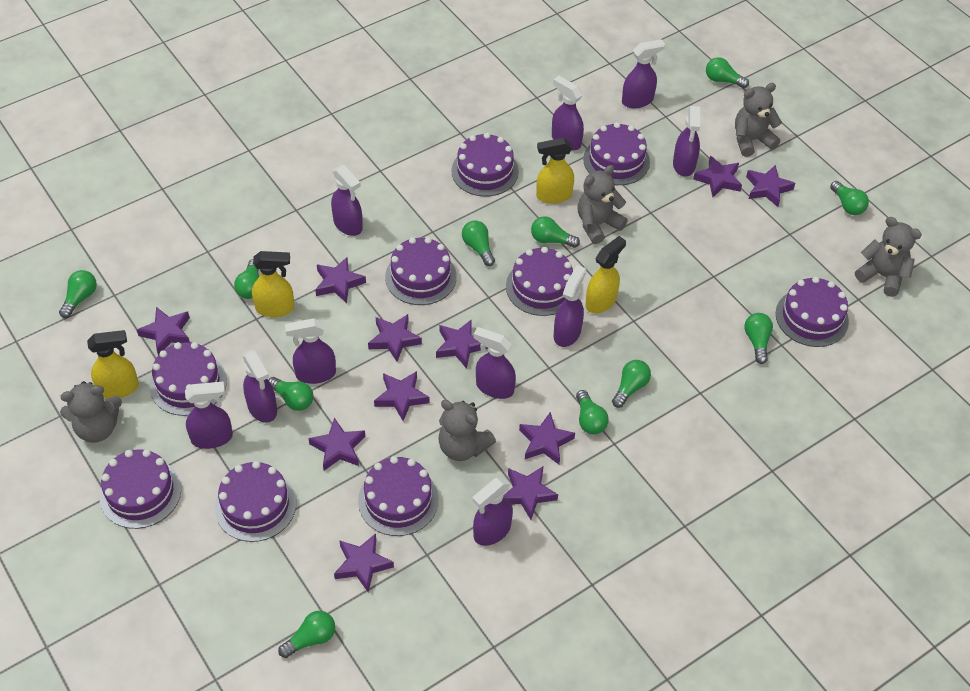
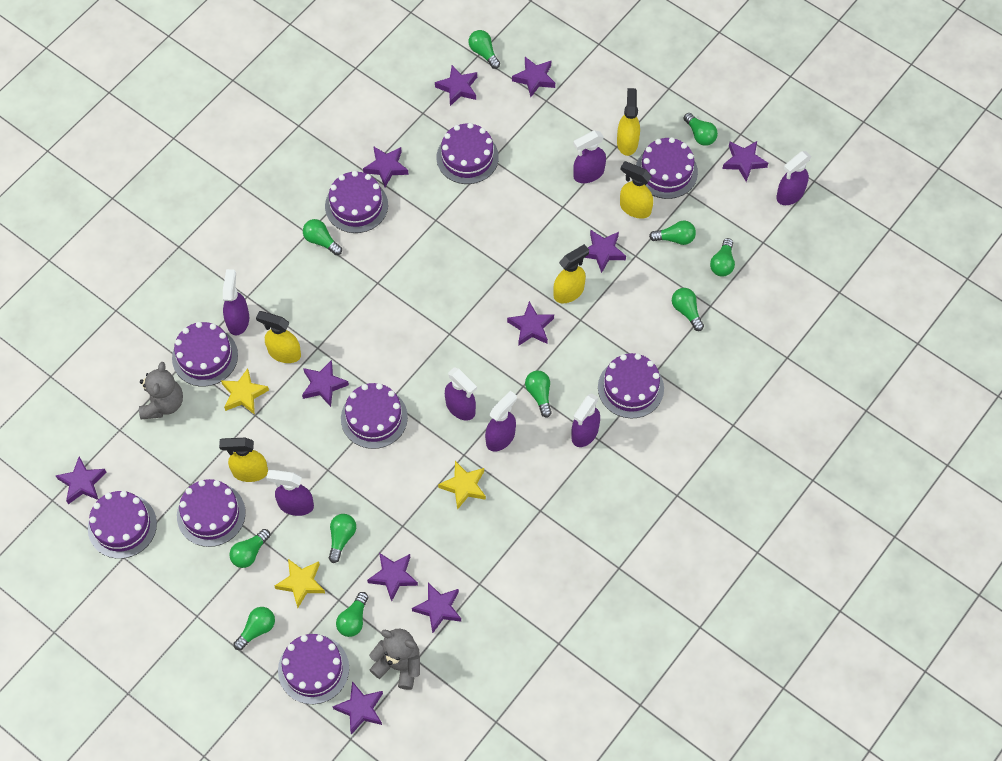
grey teddy bear: 5 -> 2
purple spray bottle: 10 -> 7
yellow spray bottle: 4 -> 5
yellow star: 0 -> 3

